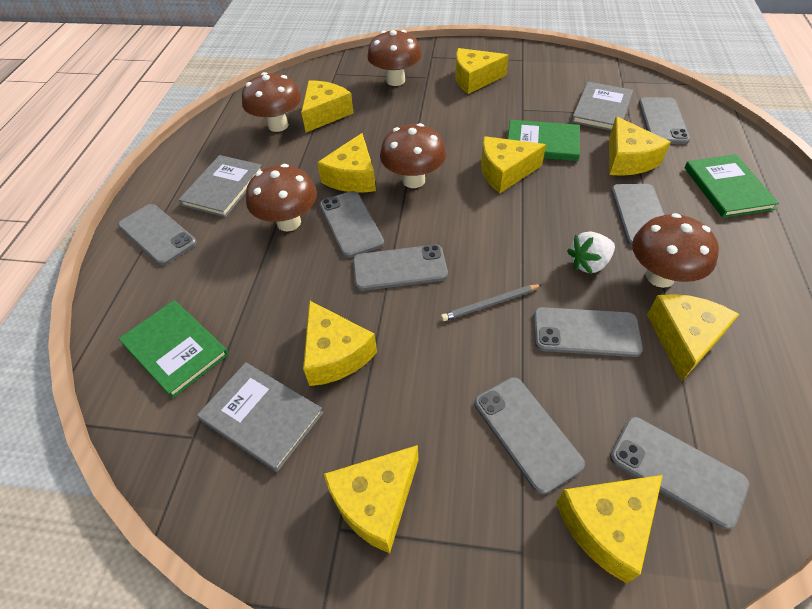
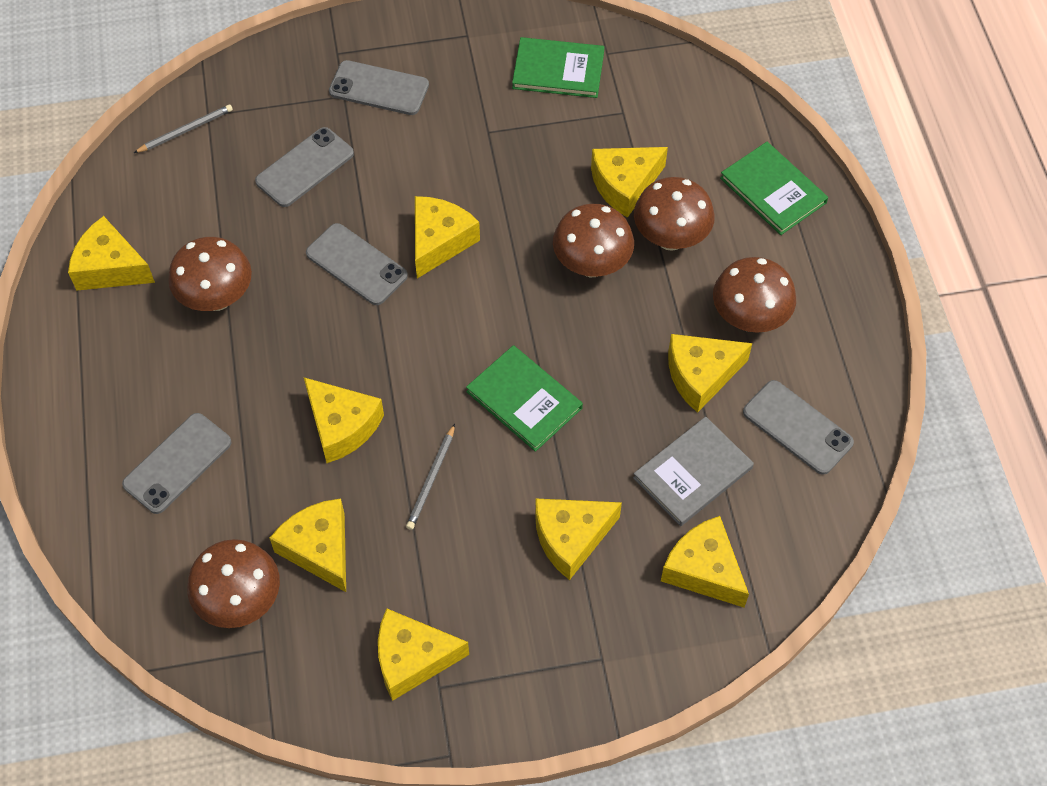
grey book: 3 -> 1
grey pencil: 1 -> 2
grey phone: 8 -> 5
white strawberry: 1 -> 0

